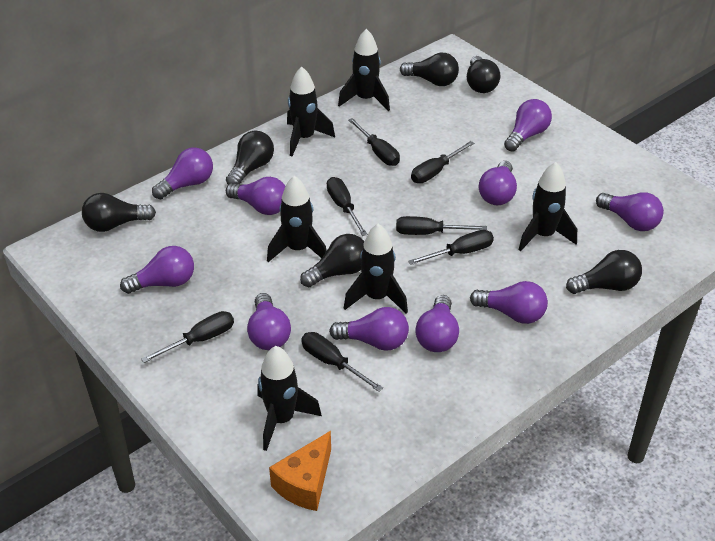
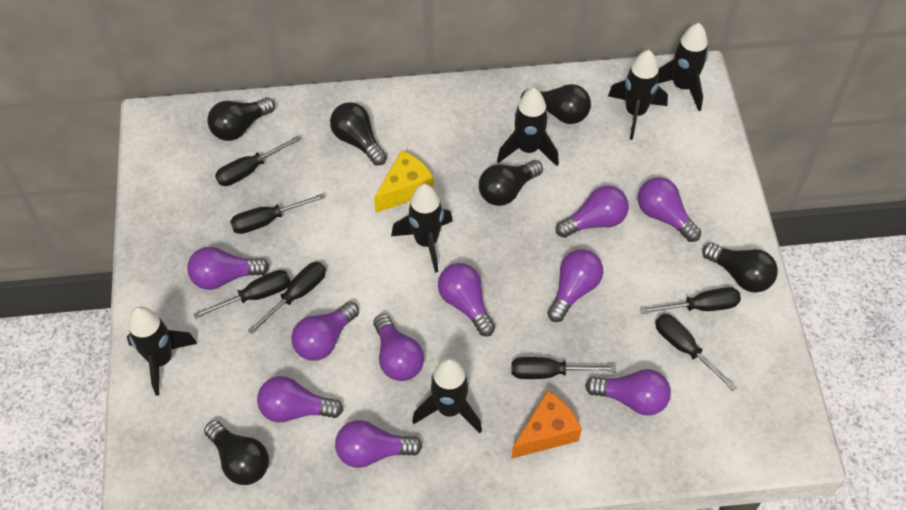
yellow cheese: 0 -> 1

